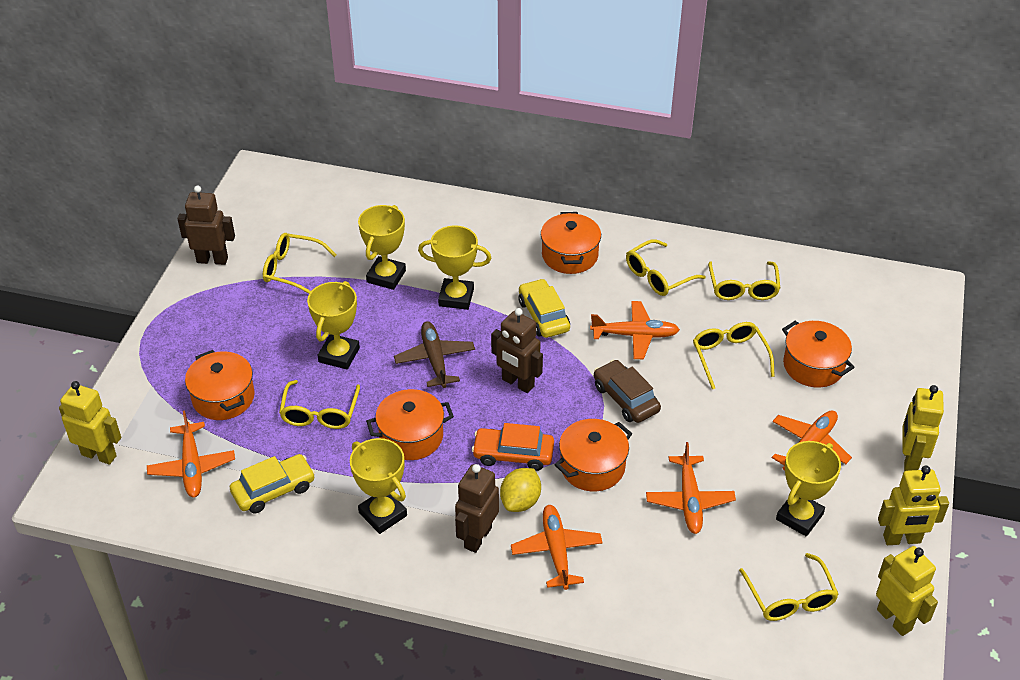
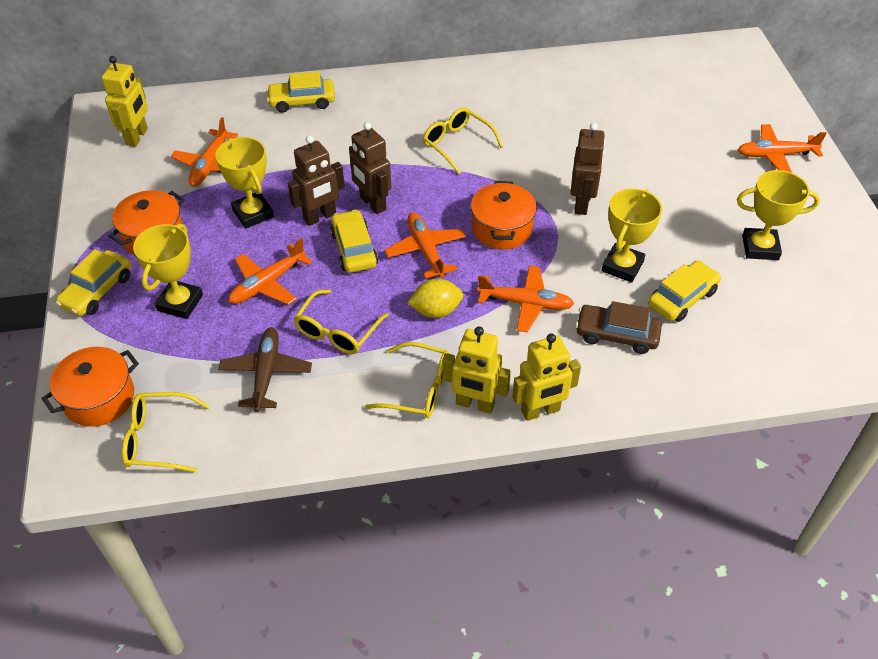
orange car: 1 -> 0
orange pot: 5 -> 3
yellow car: 2 -> 4
yellow glasses: 6 -> 4
yellow robot: 4 -> 3
yellow trophy: 5 -> 4

